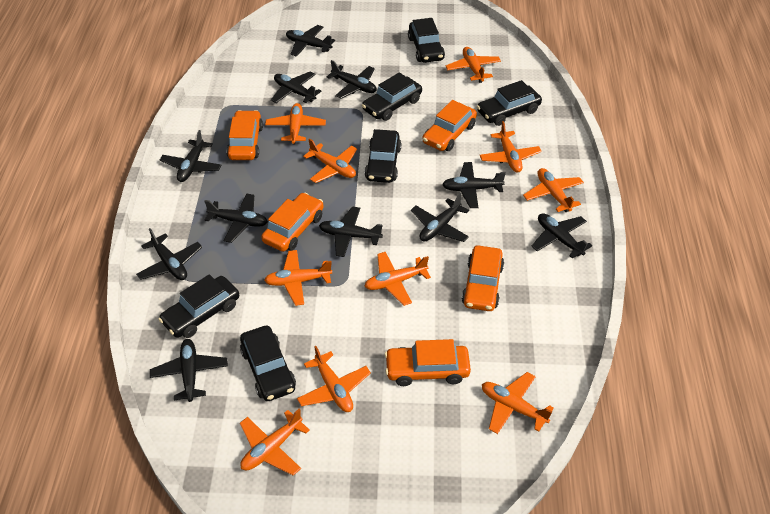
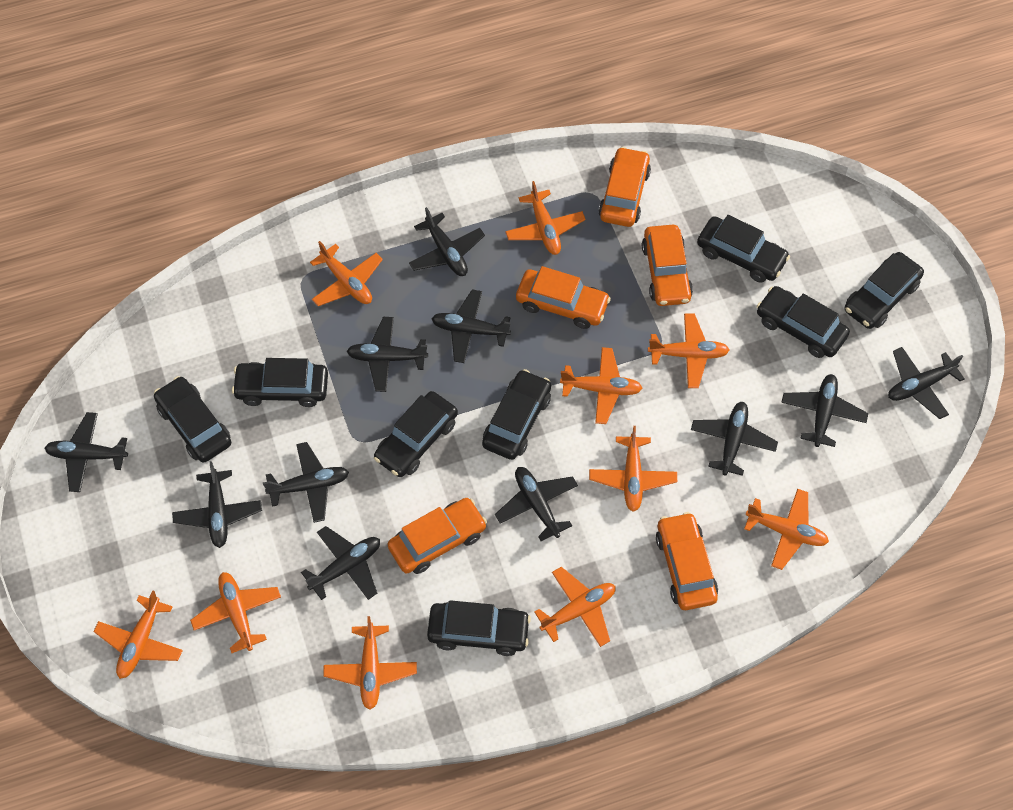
black car: 6 -> 8

